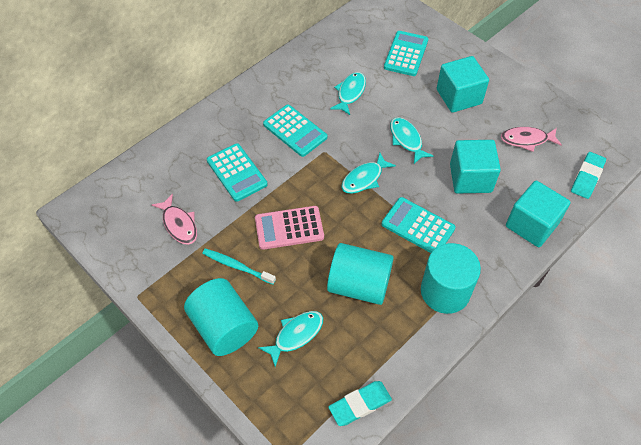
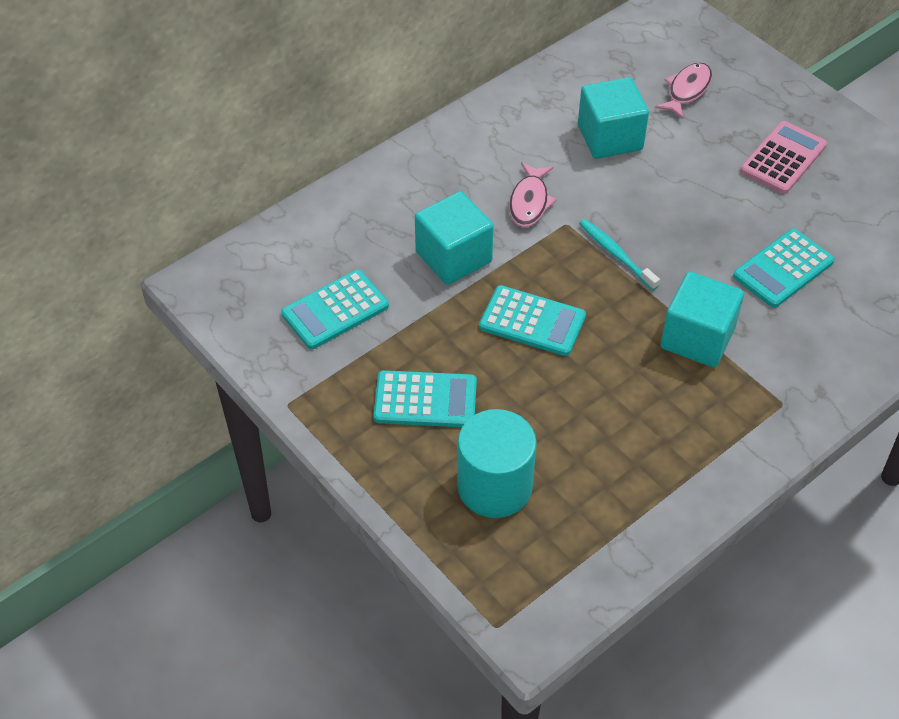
turquoise cylinder: 3 -> 1
turquoise eraser: 2 -> 0
turquoise fish: 4 -> 0

